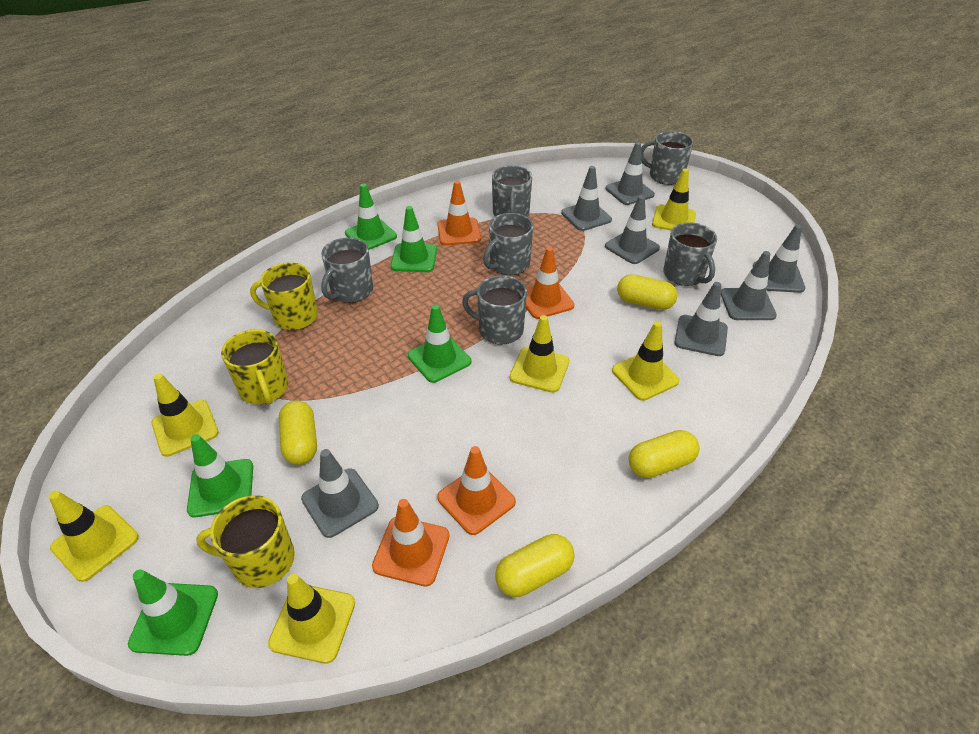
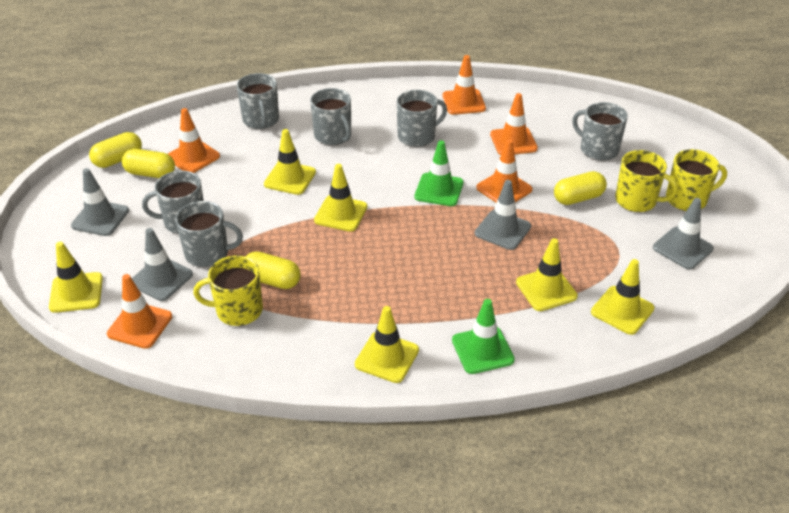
green traffic cone: 5 -> 2
grey traffic cone: 7 -> 4
orange traffic cone: 4 -> 5

